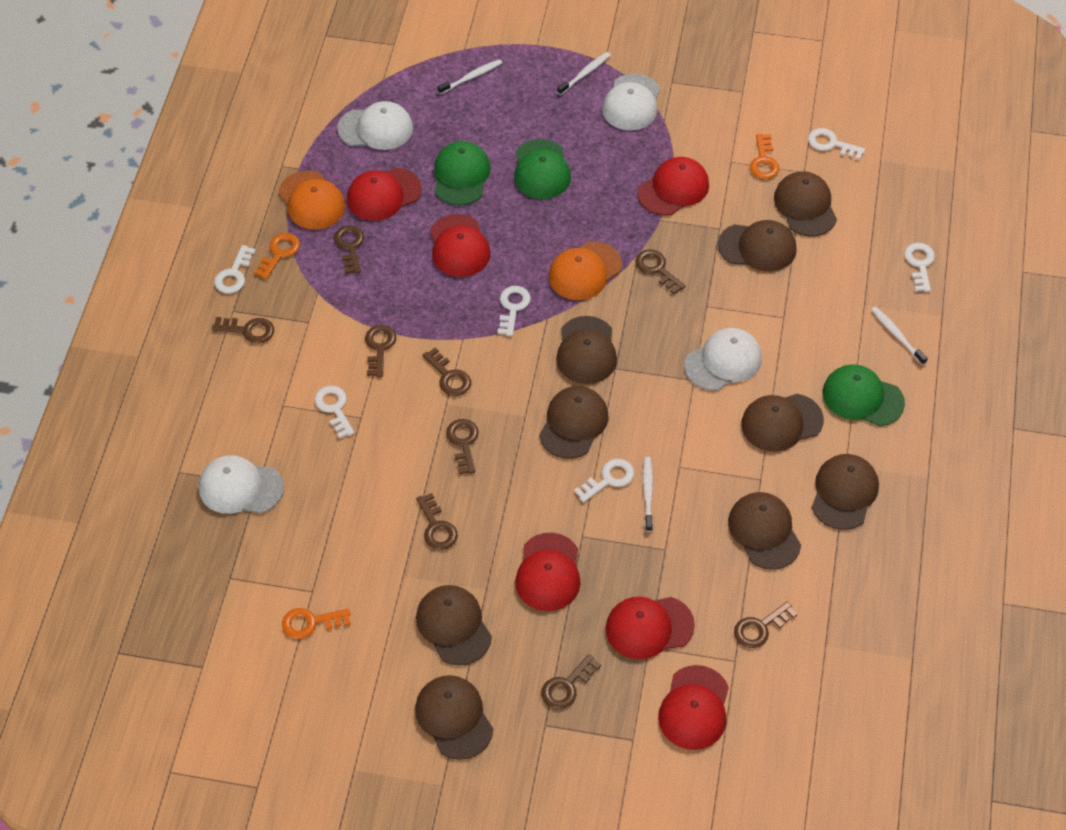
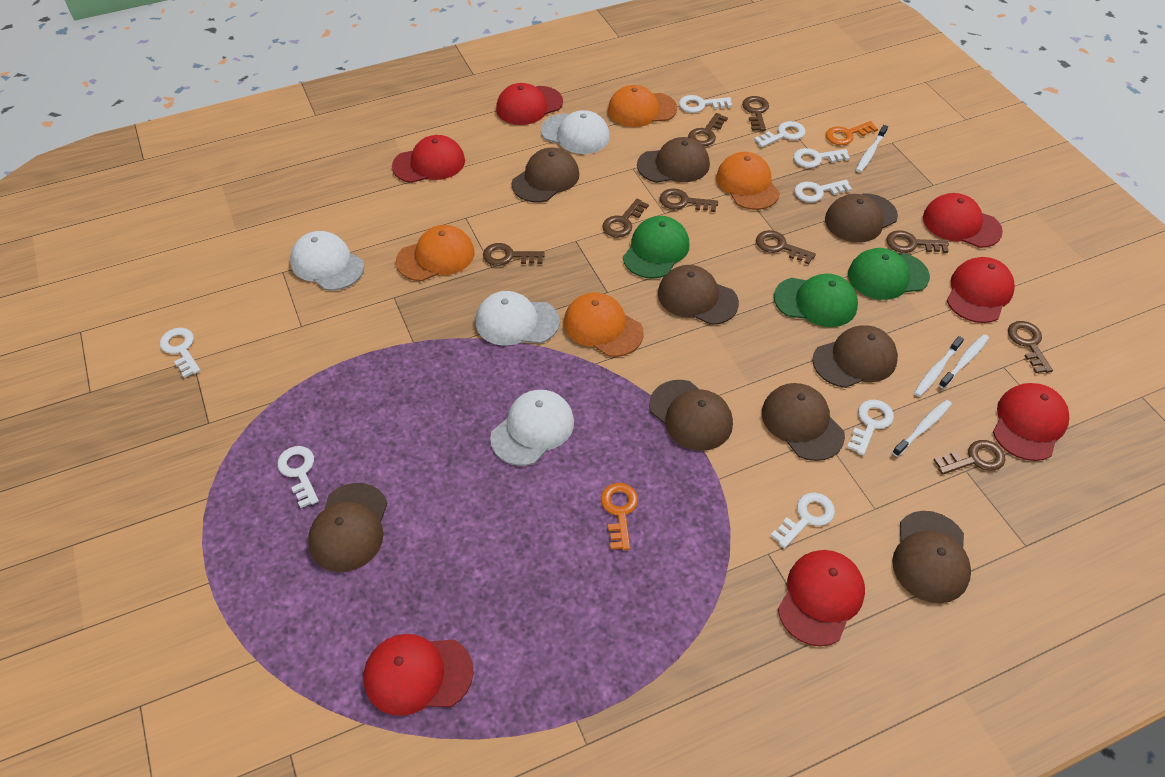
orange cap: 2 -> 4
orange key: 3 -> 2
red cap: 6 -> 7
white key: 6 -> 8

